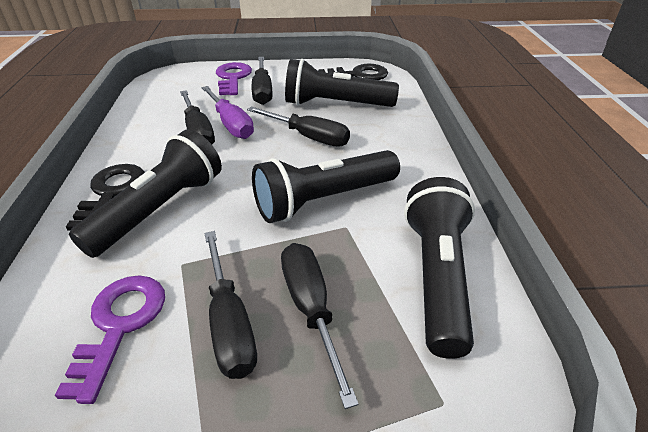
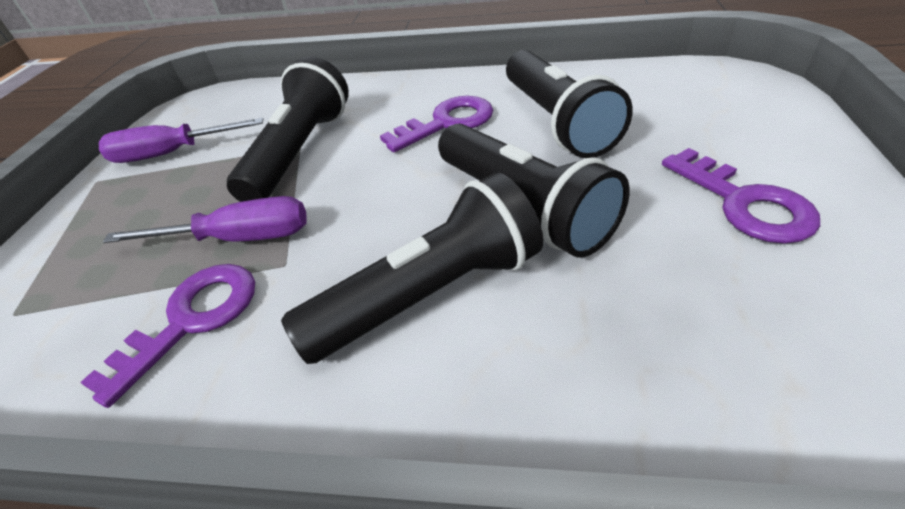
black key: 2 -> 0
black screwdriver: 5 -> 0
purple key: 2 -> 3
purple screwdriver: 1 -> 2

